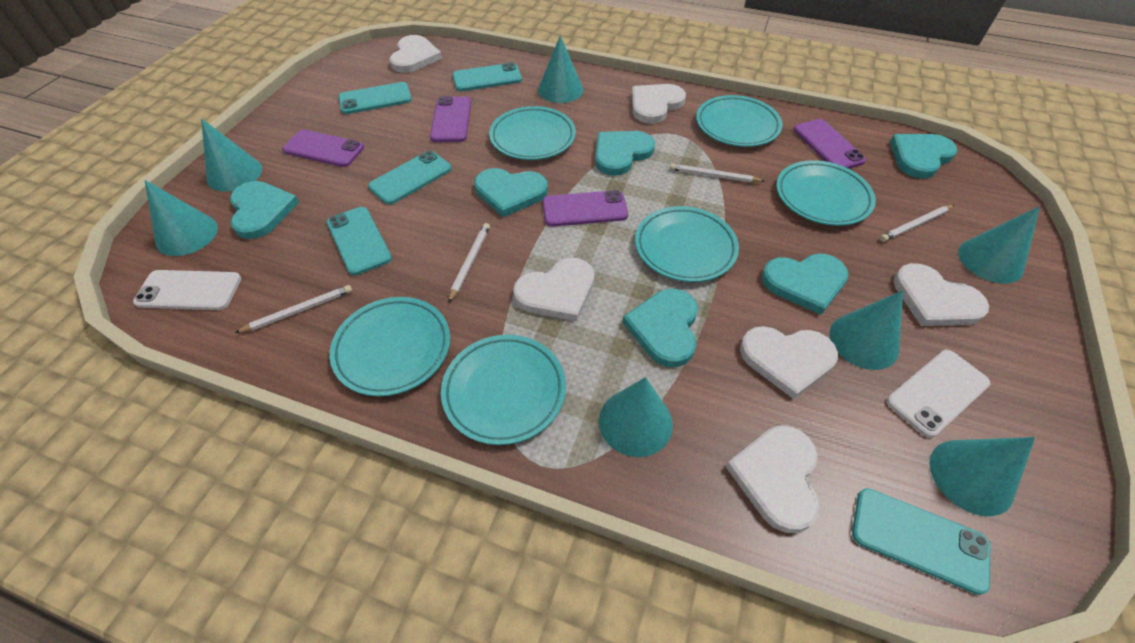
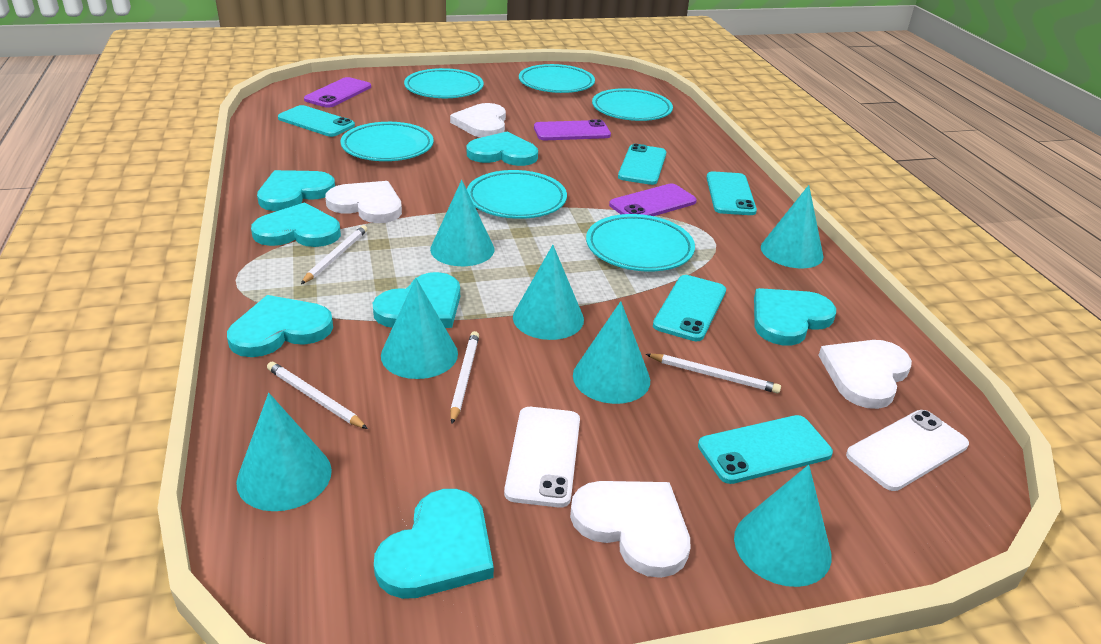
purple phone: 4 -> 3
turquoise heart: 6 -> 7
white heart: 6 -> 4

